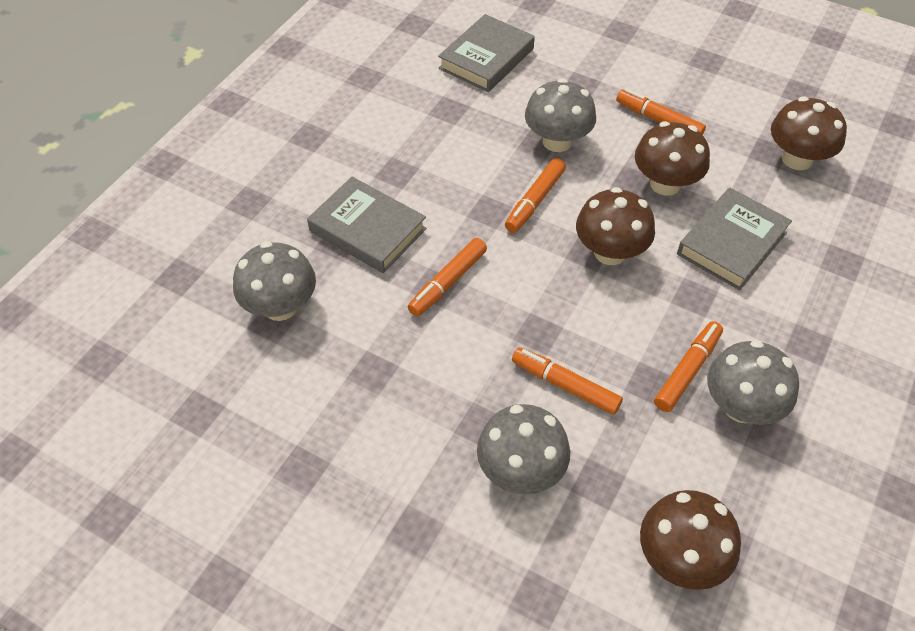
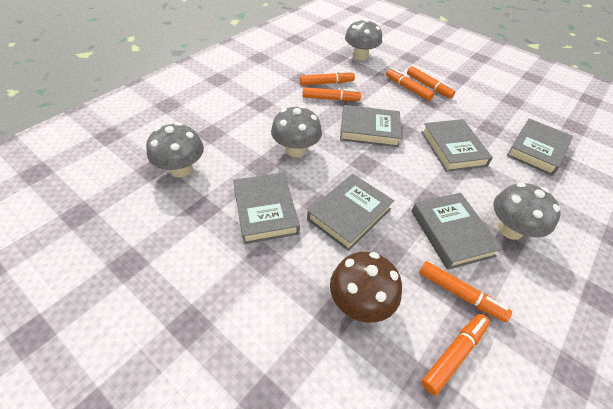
brown mushroom: 4 -> 1
grey book: 3 -> 6
orange marker: 5 -> 6

